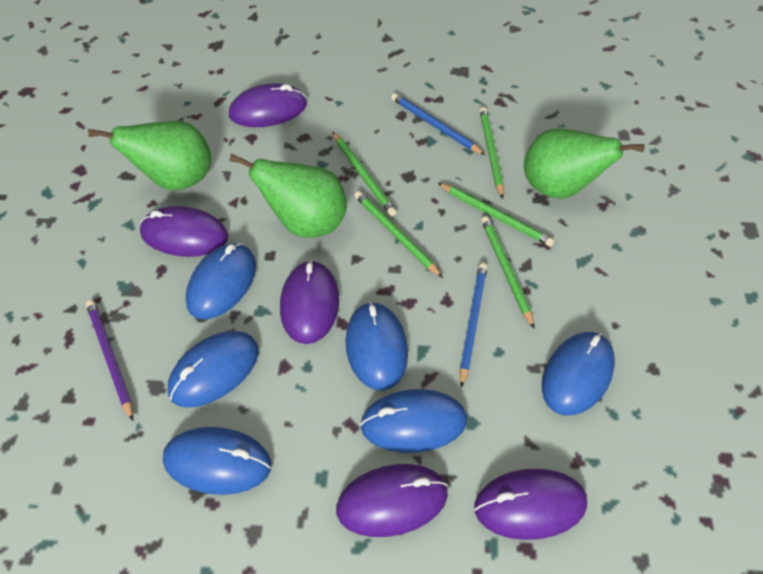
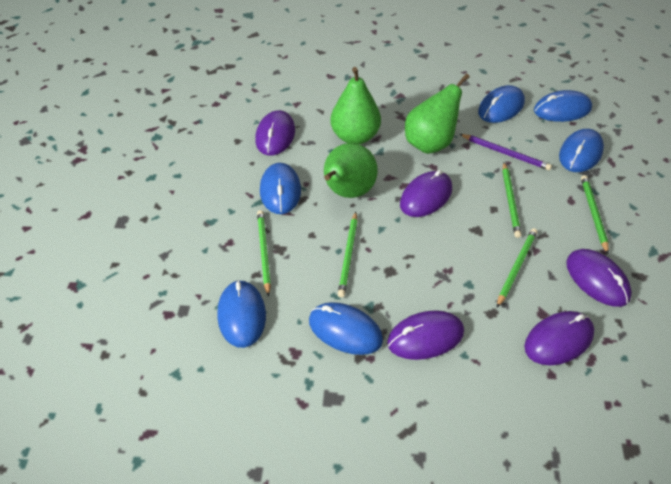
blue pencil: 2 -> 0

